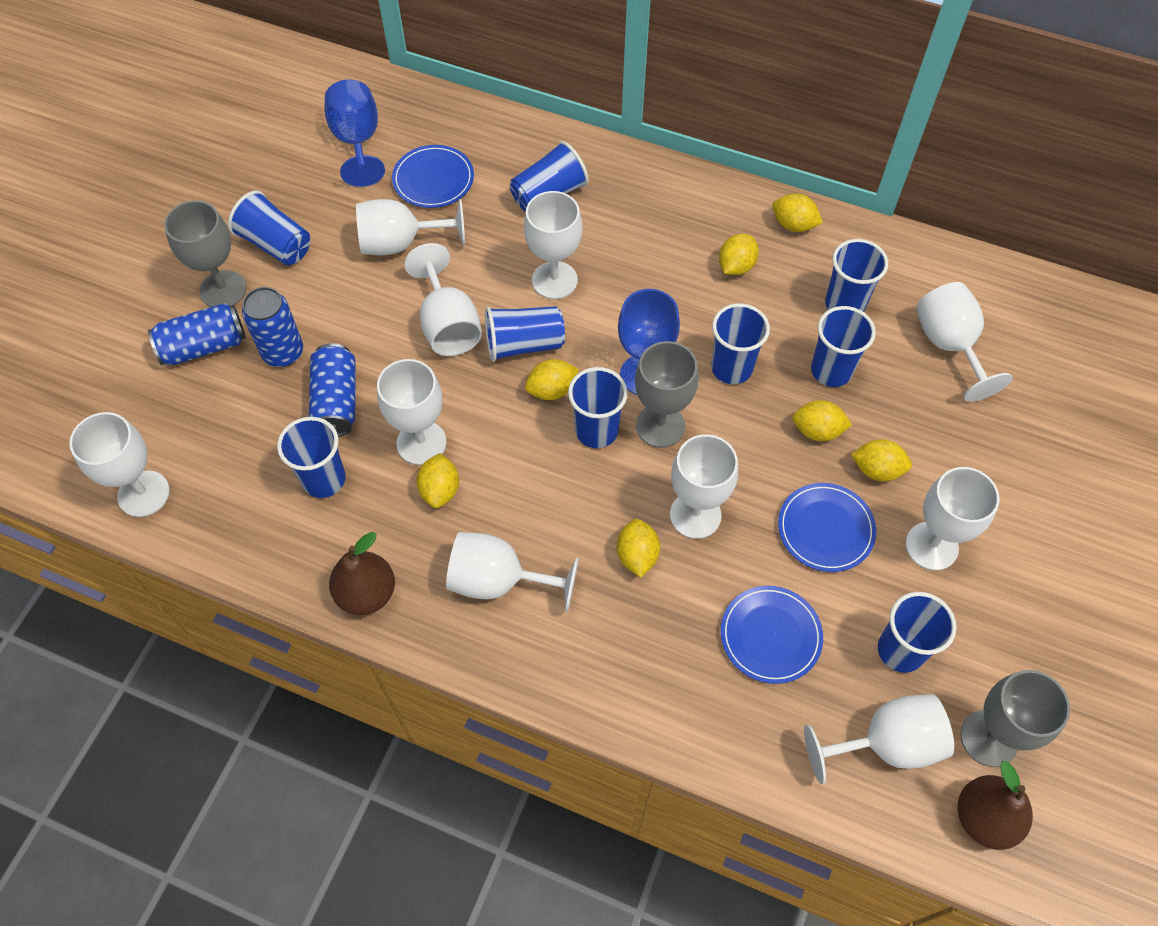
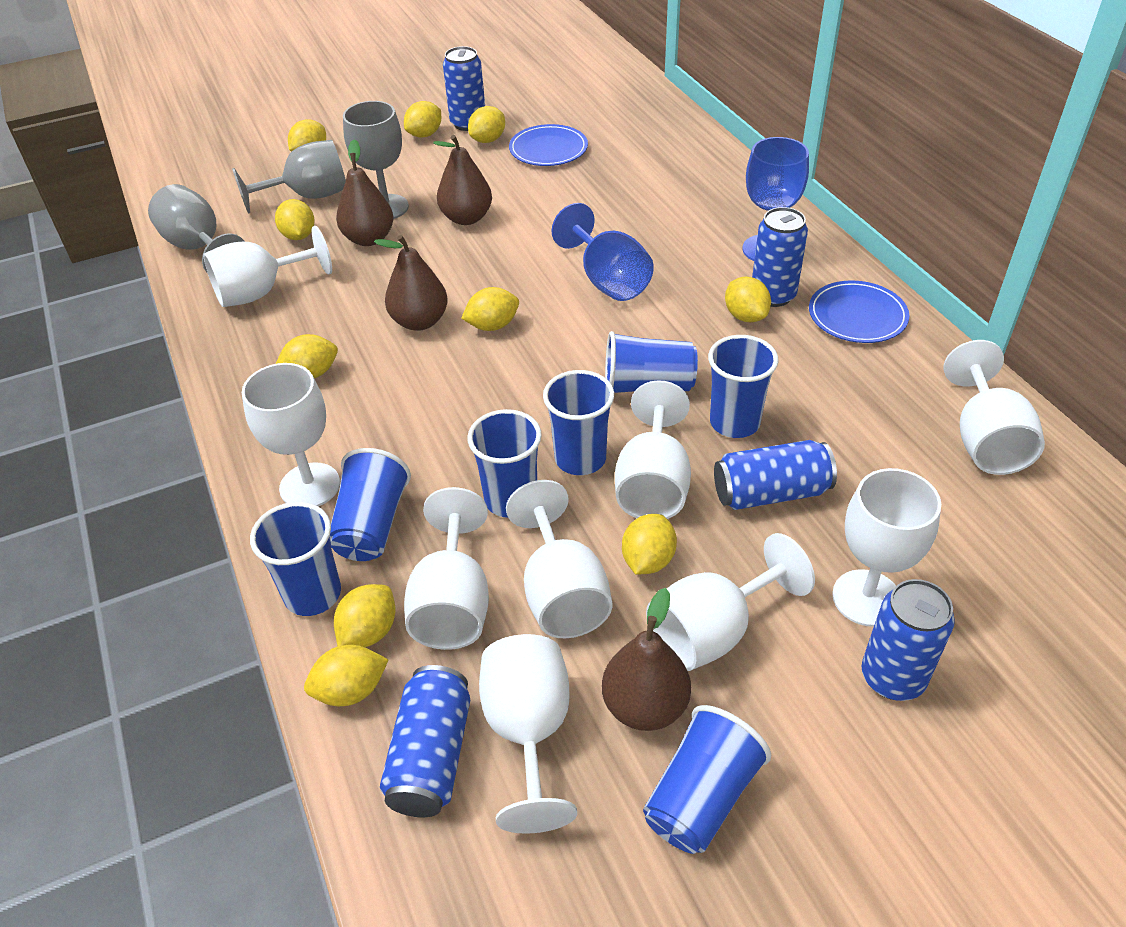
blue can: 3 -> 5
blue cup: 9 -> 7
blue plate: 3 -> 2
brown pear: 2 -> 4
white goblet: 10 -> 9
yellow lemon: 7 -> 10

